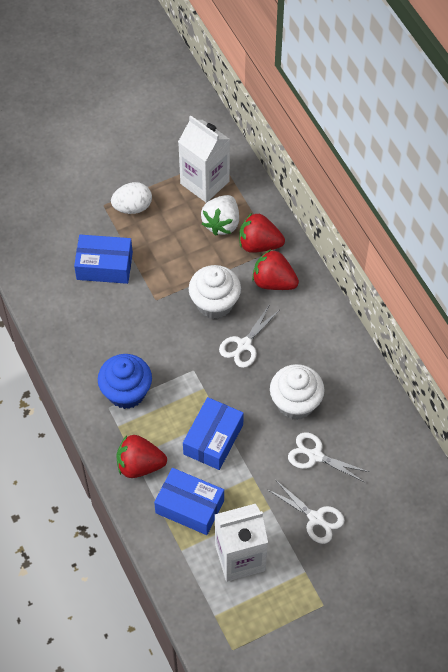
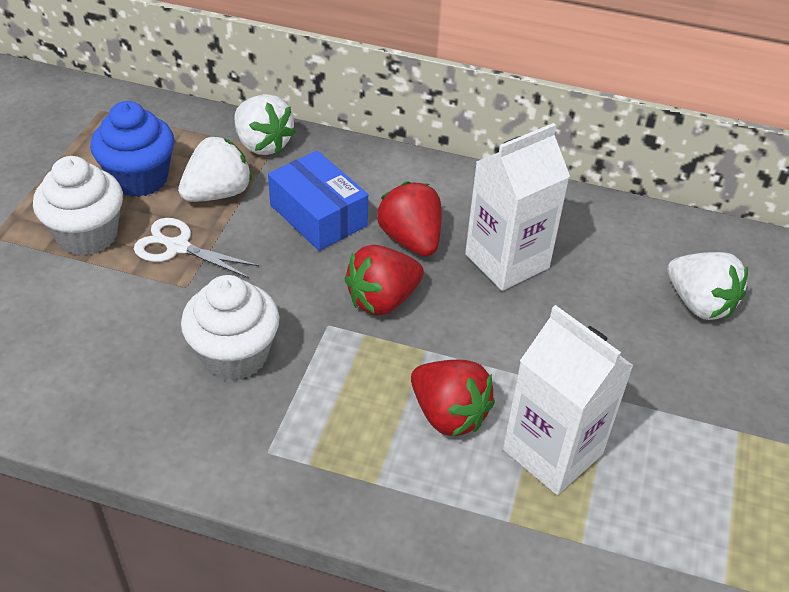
blue box: 3 -> 1
white egg: 1 -> 0
white scissors: 3 -> 1
white strawberry: 1 -> 3

